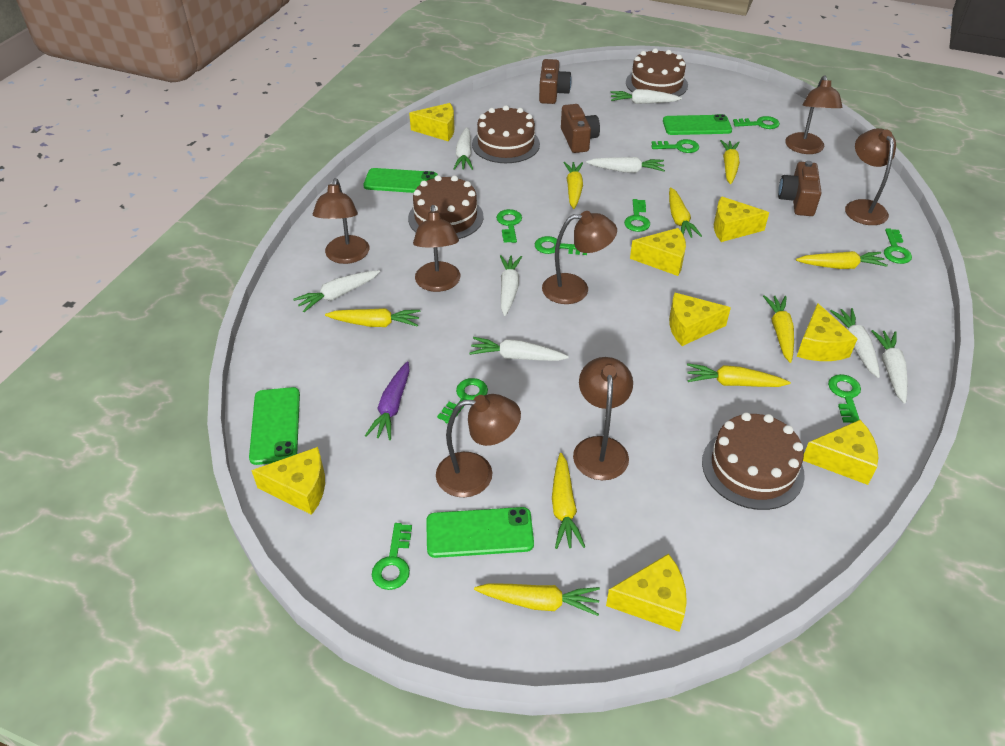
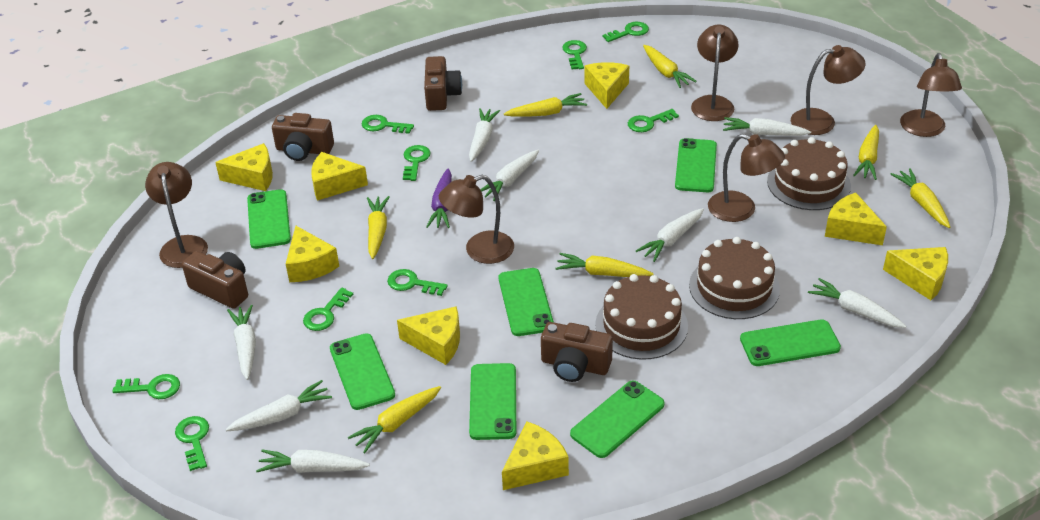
brown cake: 4 -> 3
brown camera: 3 -> 4
brown lamp: 7 -> 6
green phone: 4 -> 7
yellow carrot: 9 -> 7

